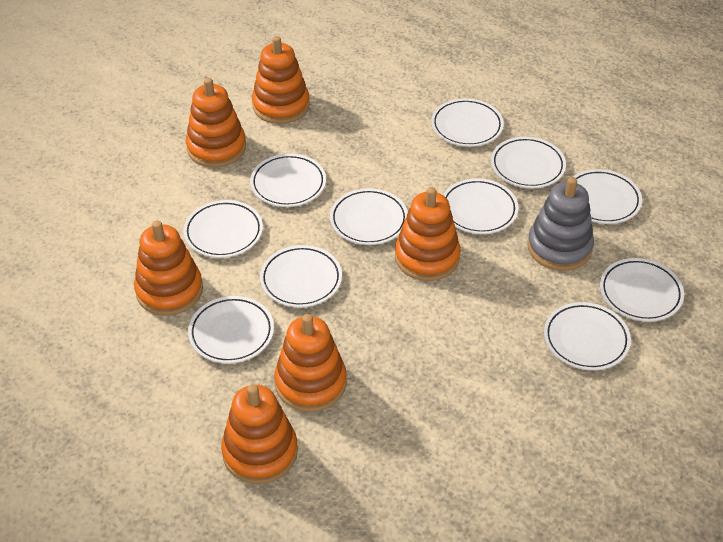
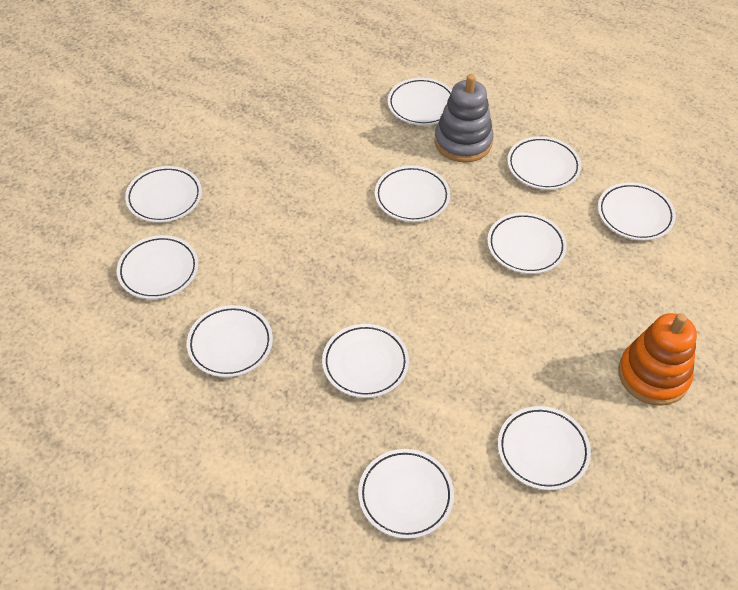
orange stacking toy: 6 -> 1

